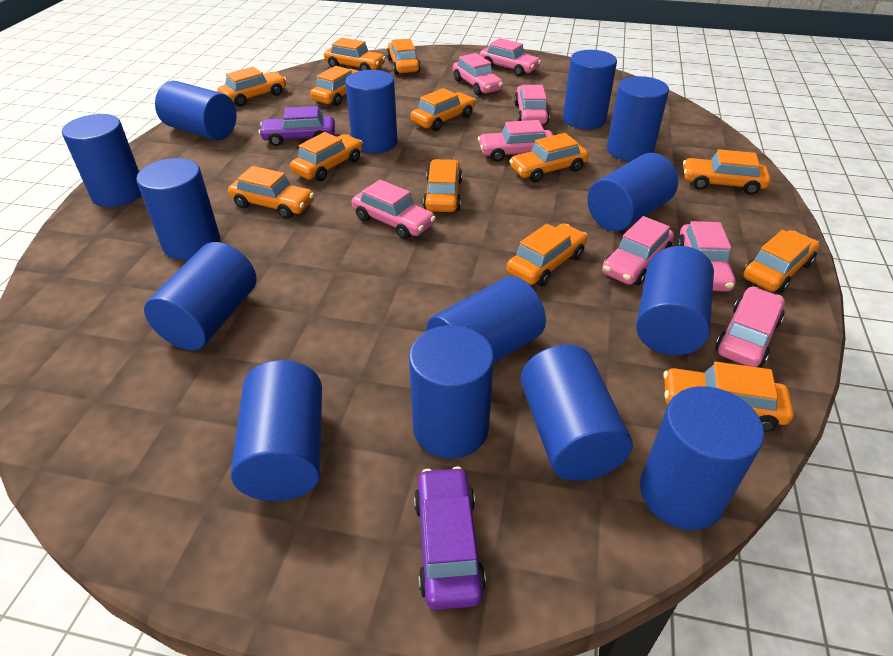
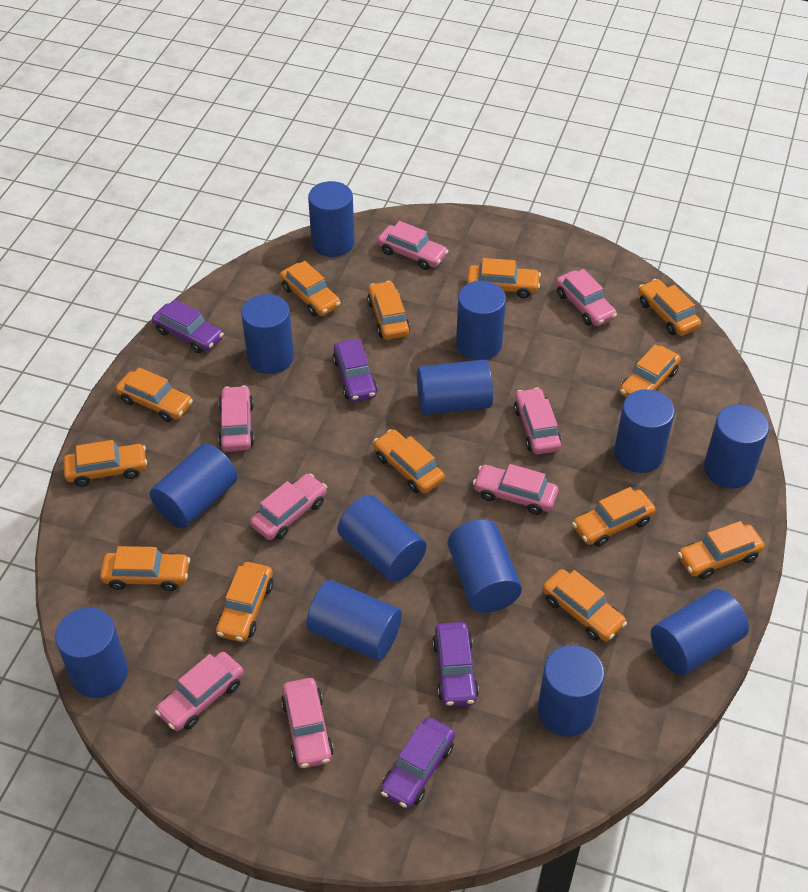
blue cylinder: 14 -> 13
purple car: 2 -> 4

